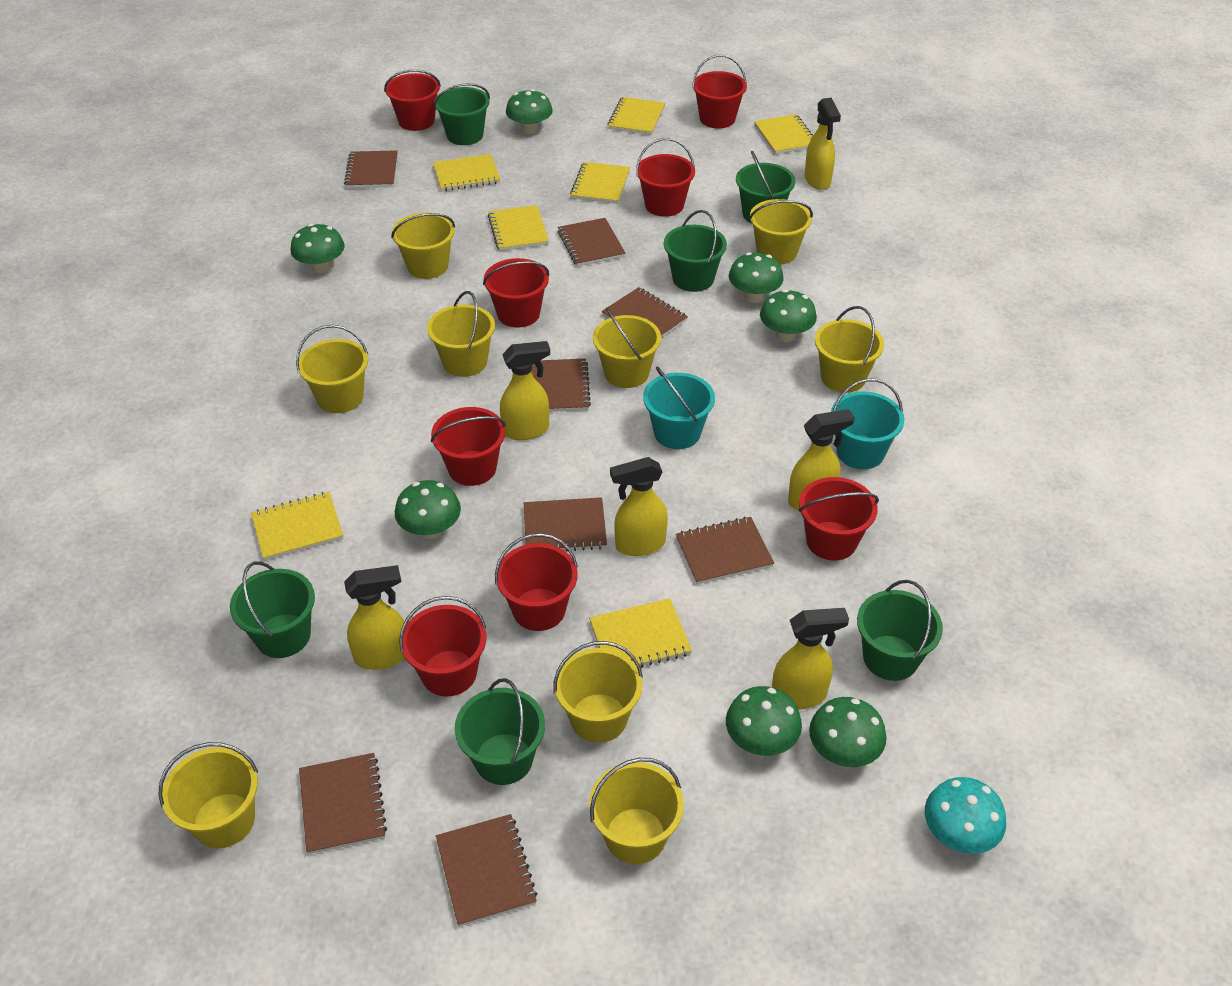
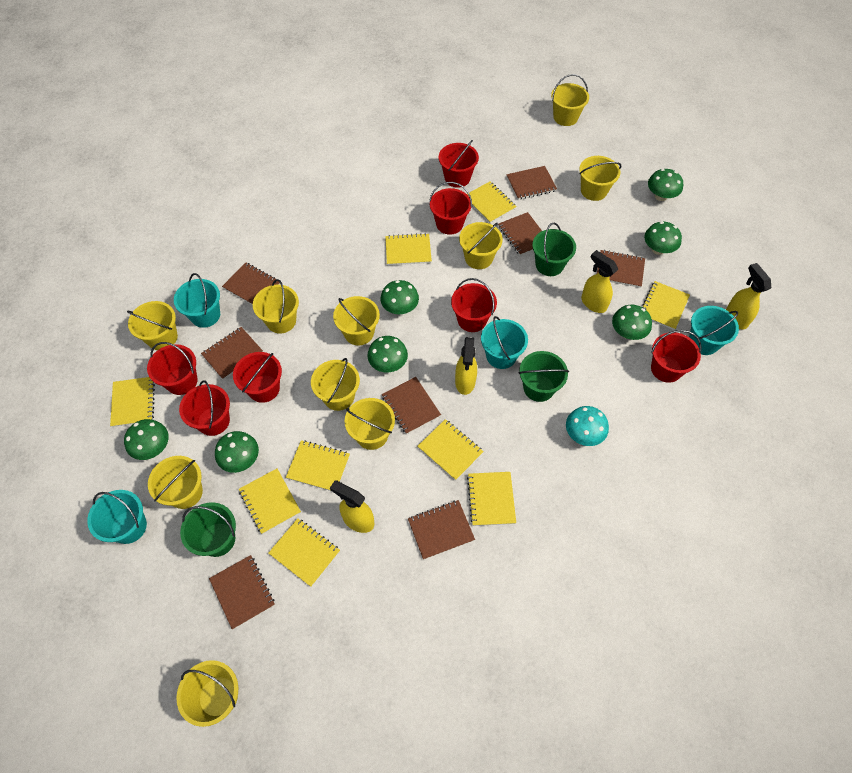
green bucket: 6 -> 3
red bucket: 8 -> 7
turquoise bucket: 2 -> 4
yellow bucket: 9 -> 10
yellow notebook: 7 -> 9
yellow spray bottle: 6 -> 4

